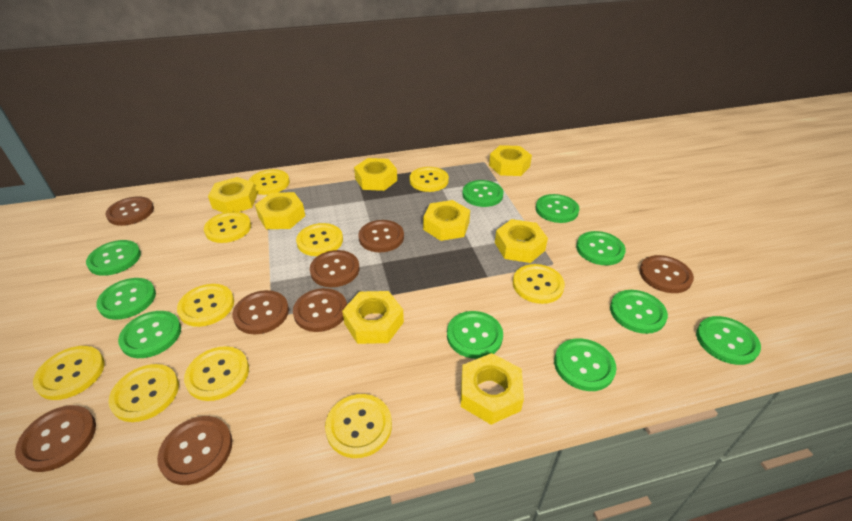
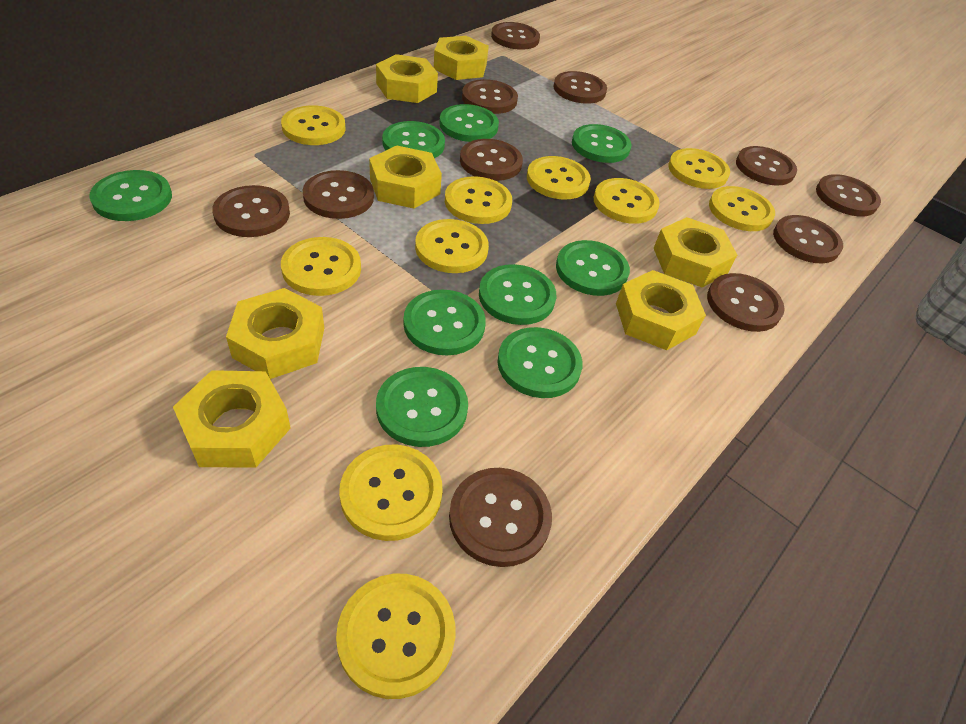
brown button: 8 -> 11
green button: 10 -> 9
yellow nut: 8 -> 7

